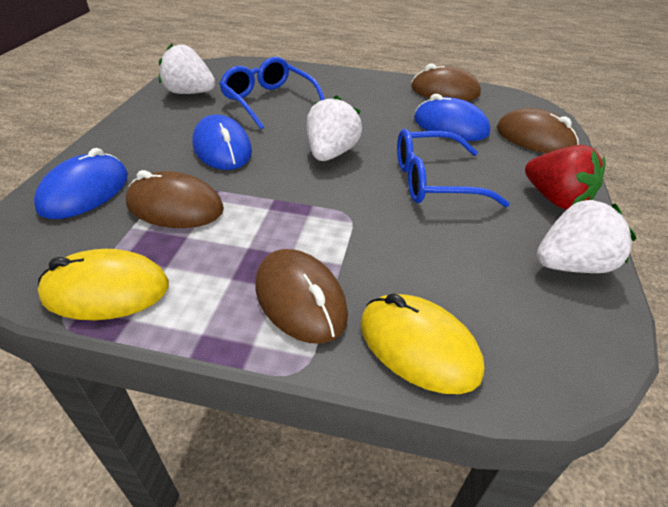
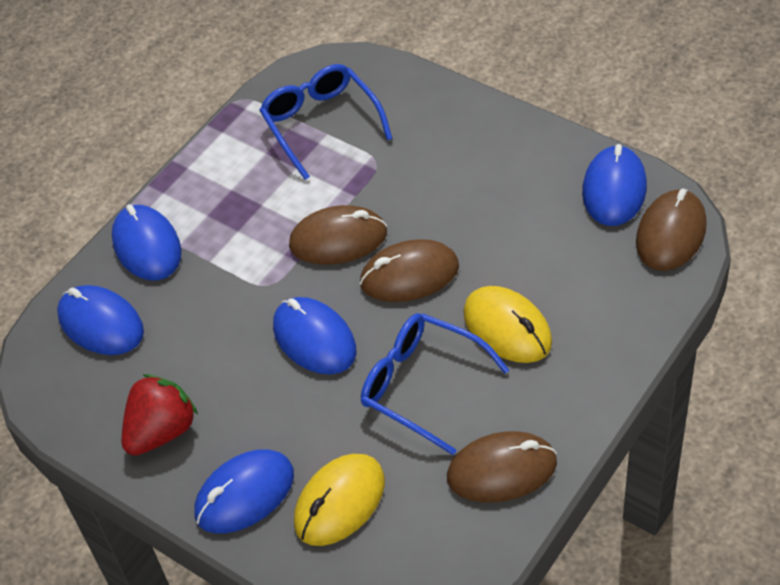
blue mouse: 3 -> 5
white strawberry: 3 -> 0

